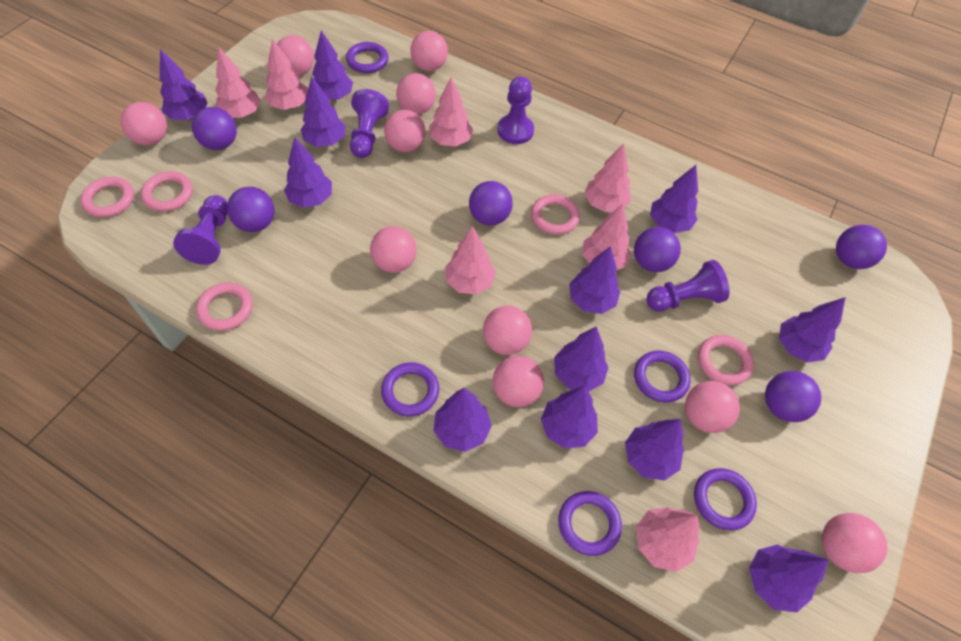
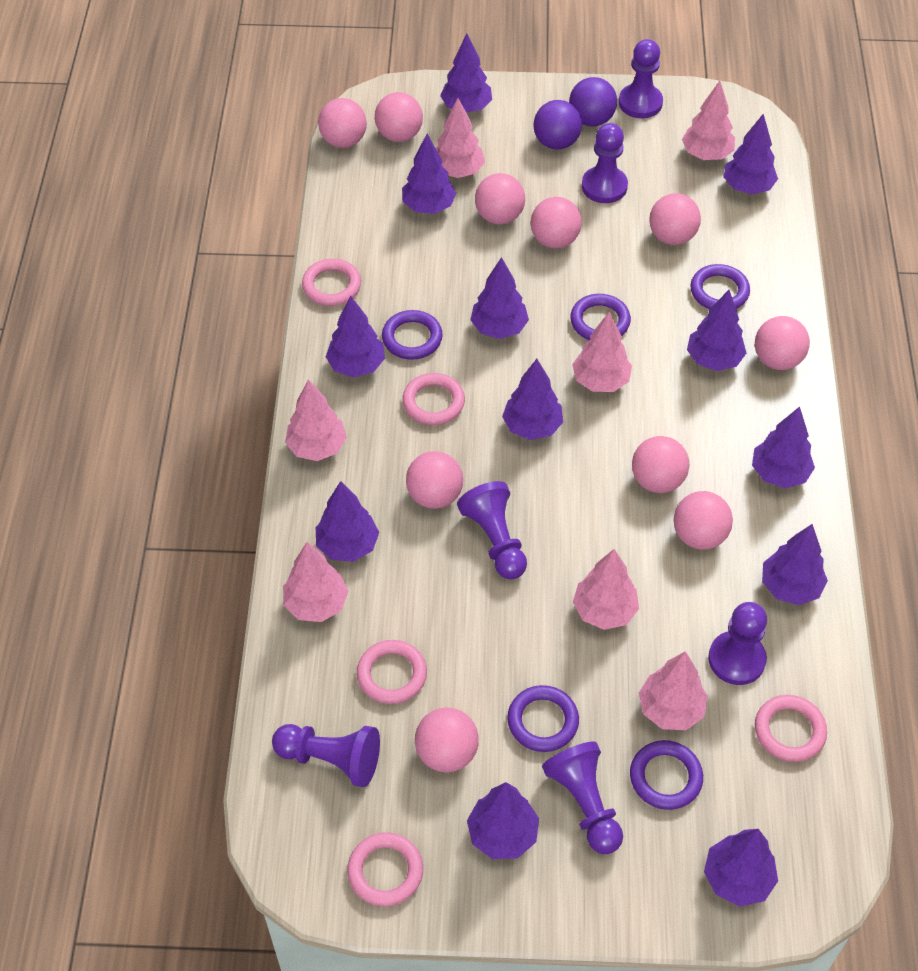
purple ball: 6 -> 2
purple pawn: 4 -> 6

